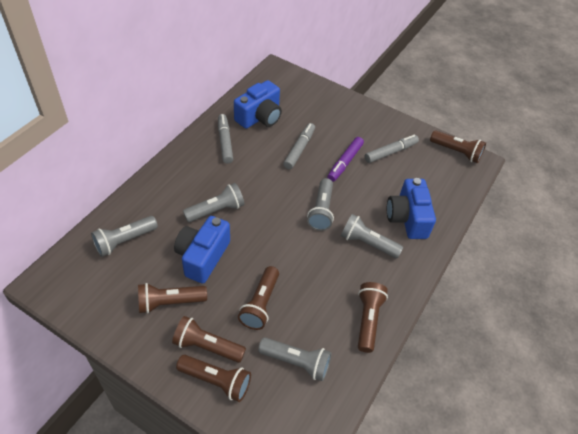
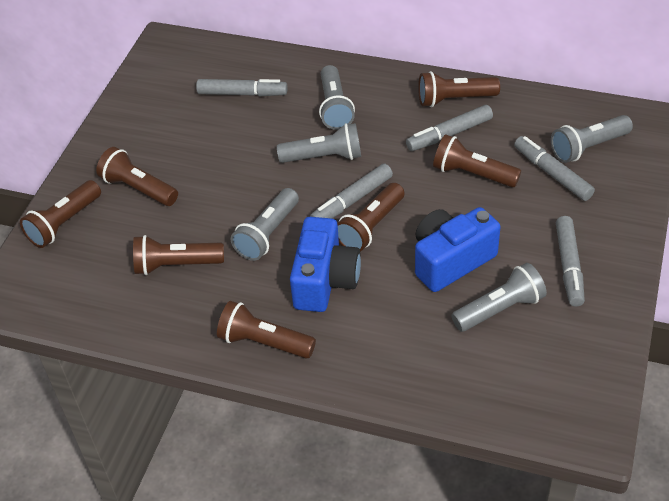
blue camera: 3 -> 2
brown flashlight: 6 -> 7
grey marker: 3 -> 5
purple marker: 1 -> 0

